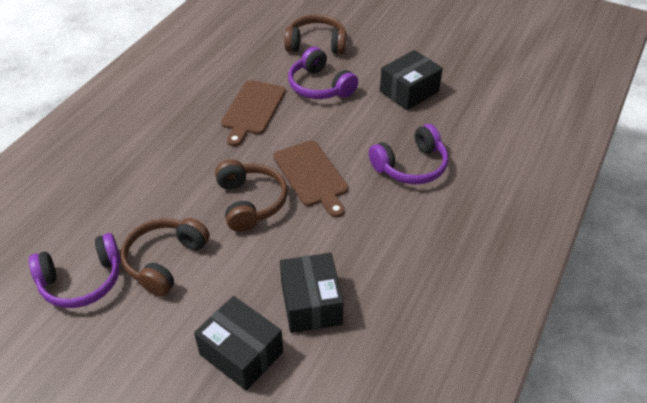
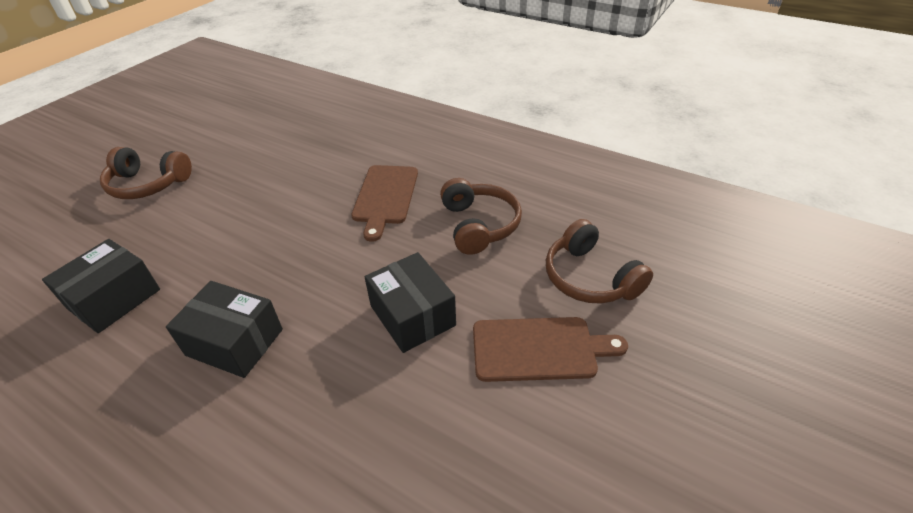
purple headphones: 3 -> 0

